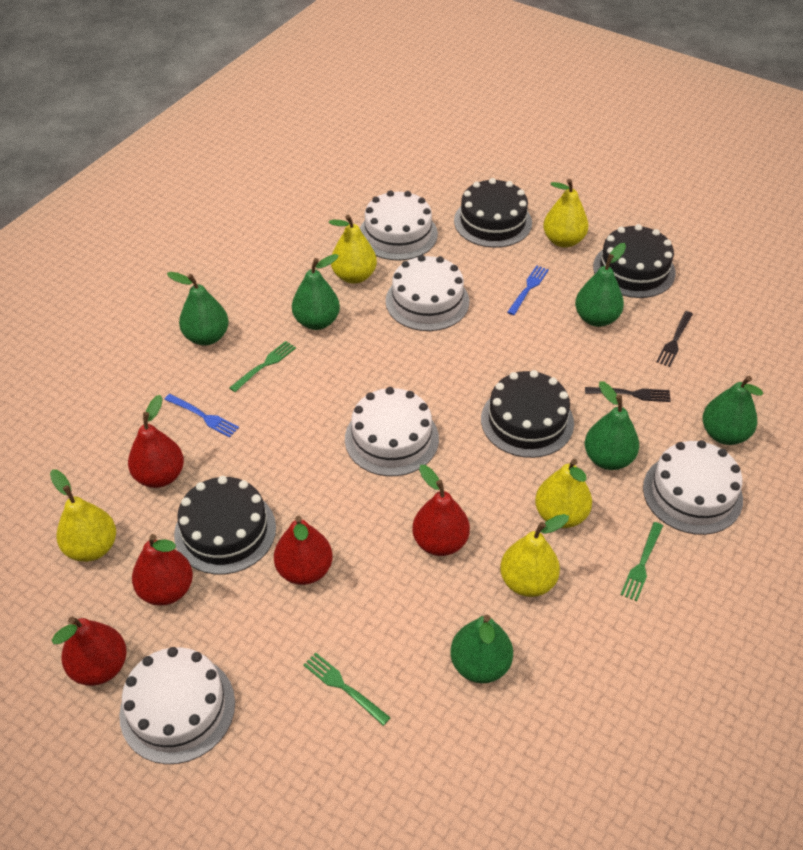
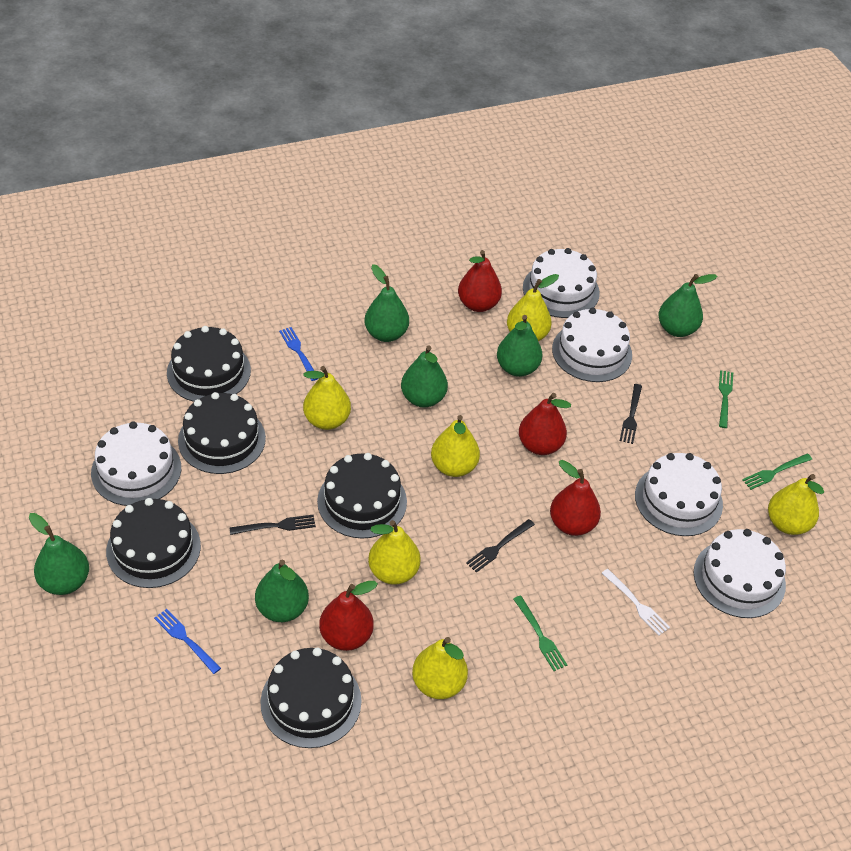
black cake: 4 -> 5
black fork: 2 -> 3
red pear: 5 -> 4
white fork: 0 -> 1
yellow pear: 5 -> 6

